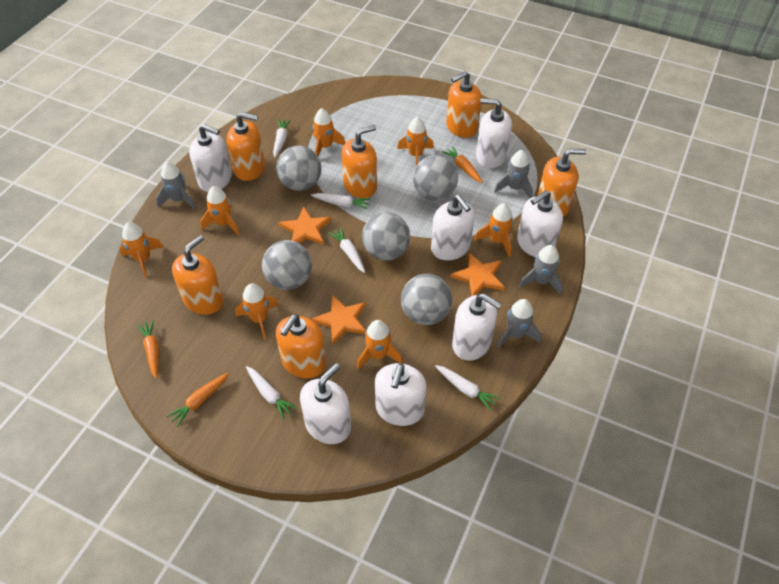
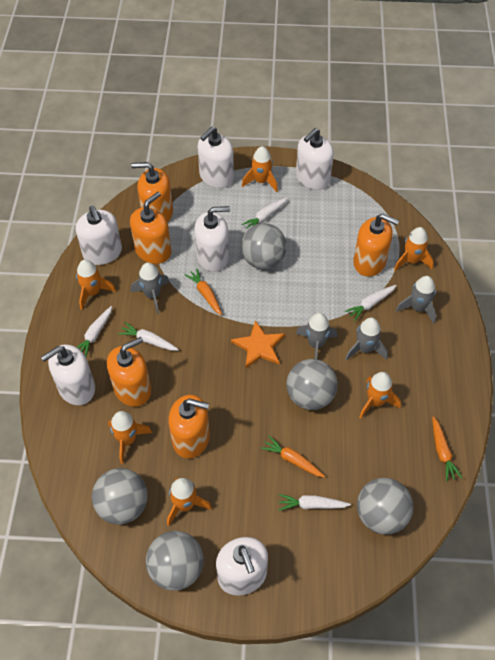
orange rocket: 7 -> 6
orange soap dispenser: 6 -> 5
orange star: 3 -> 1
white soap dispenser: 7 -> 6

